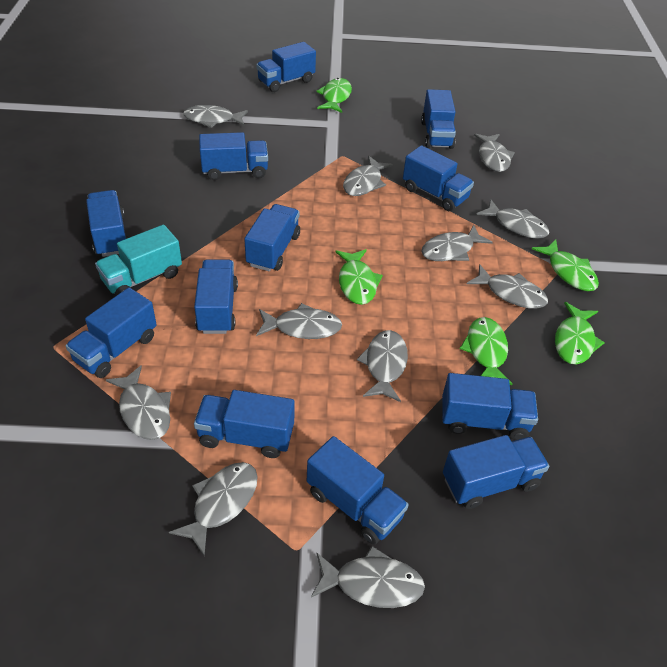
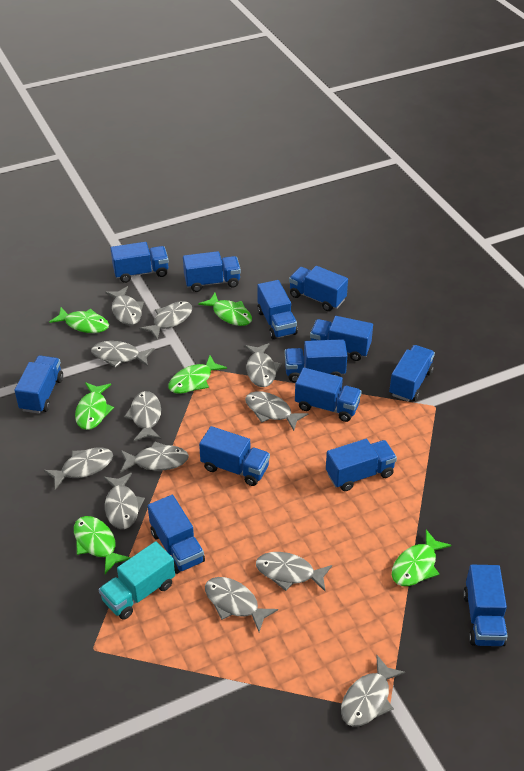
blue truck: 12 -> 13
green fish: 5 -> 6
grey fish: 11 -> 12

